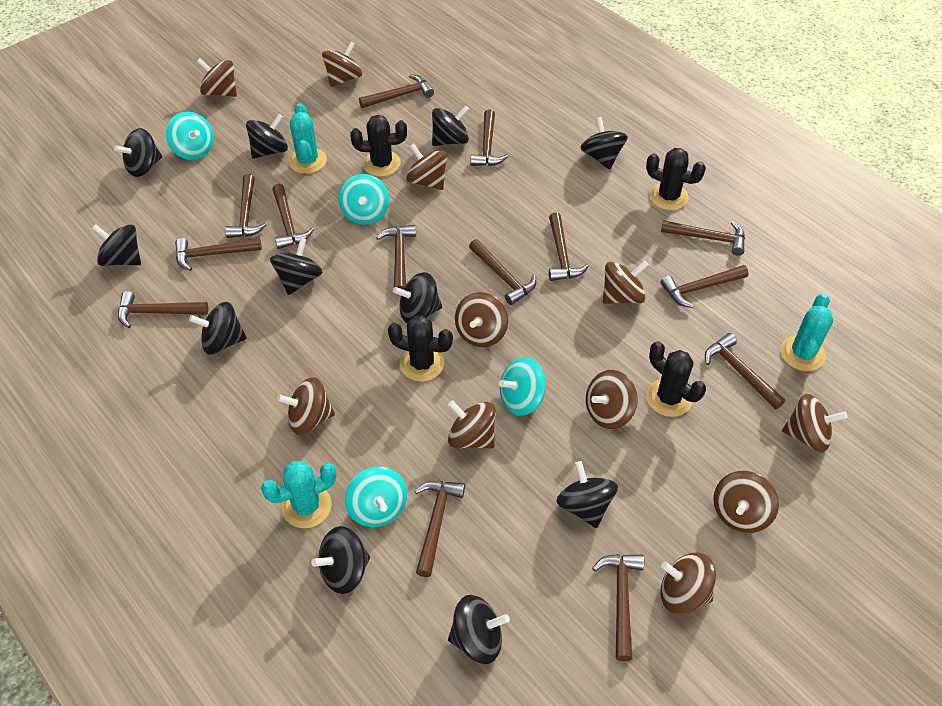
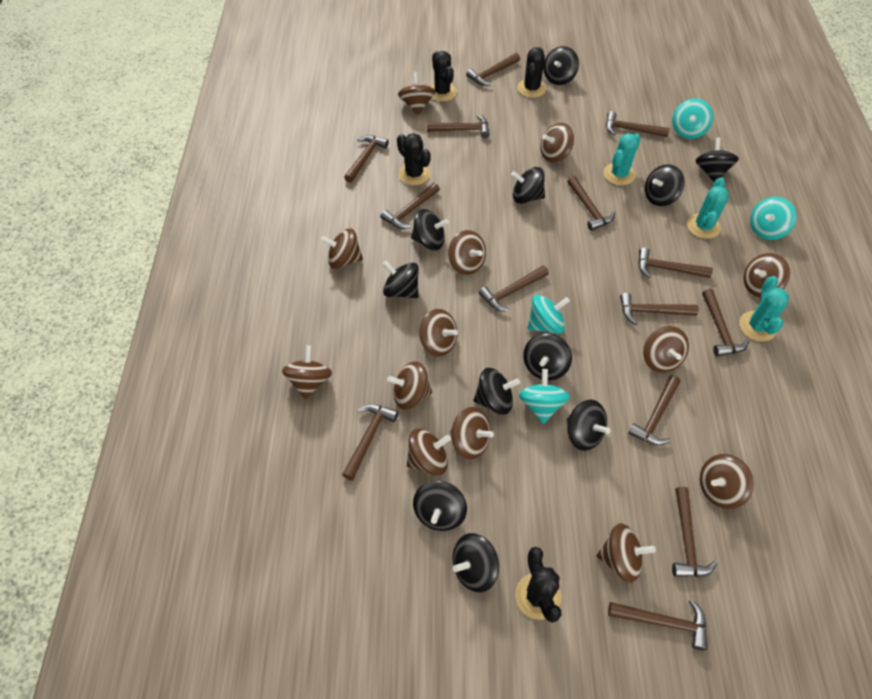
brown spinning top: 11 -> 13

